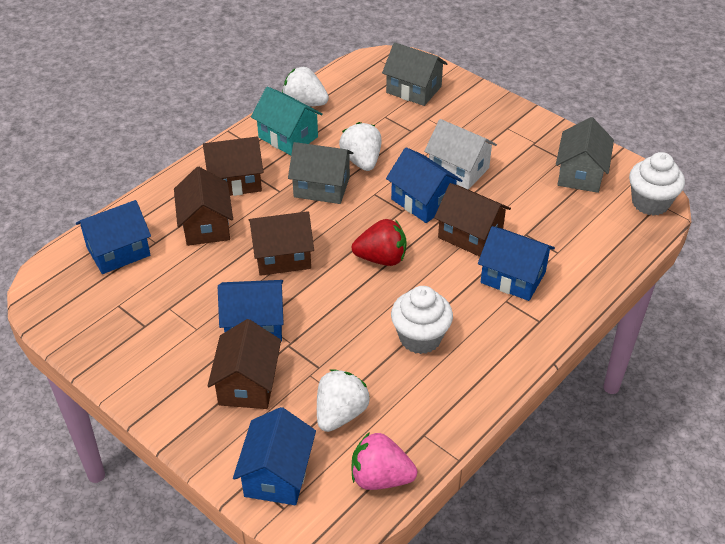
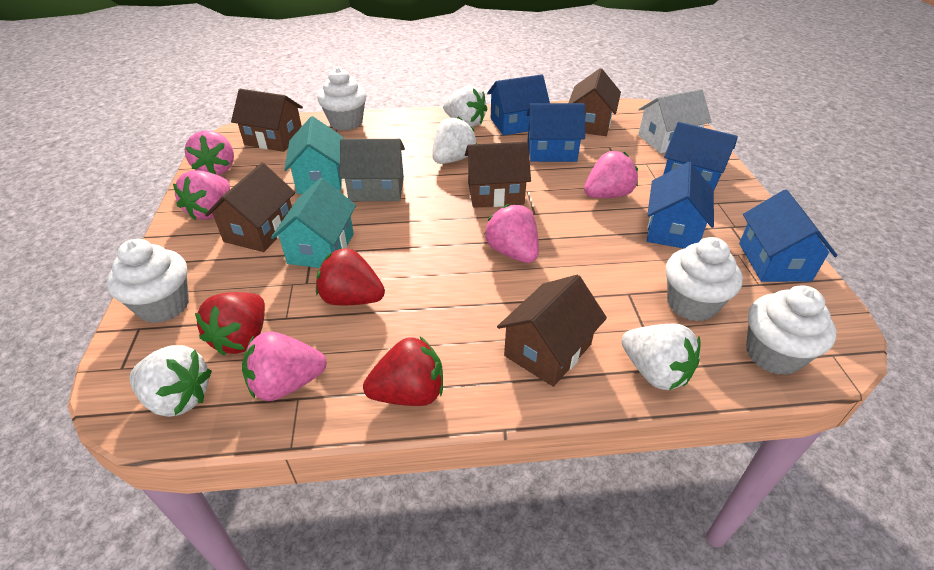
grey house: 3 -> 1
pink strawberry: 1 -> 5
red strawberry: 1 -> 3
turquoise house: 1 -> 2
white cupcake: 2 -> 4
white strawberry: 3 -> 4

